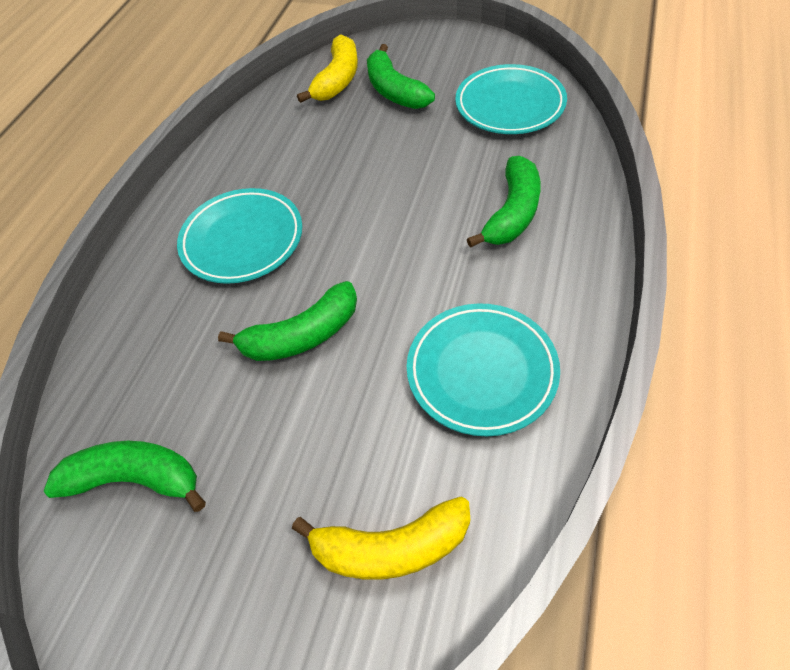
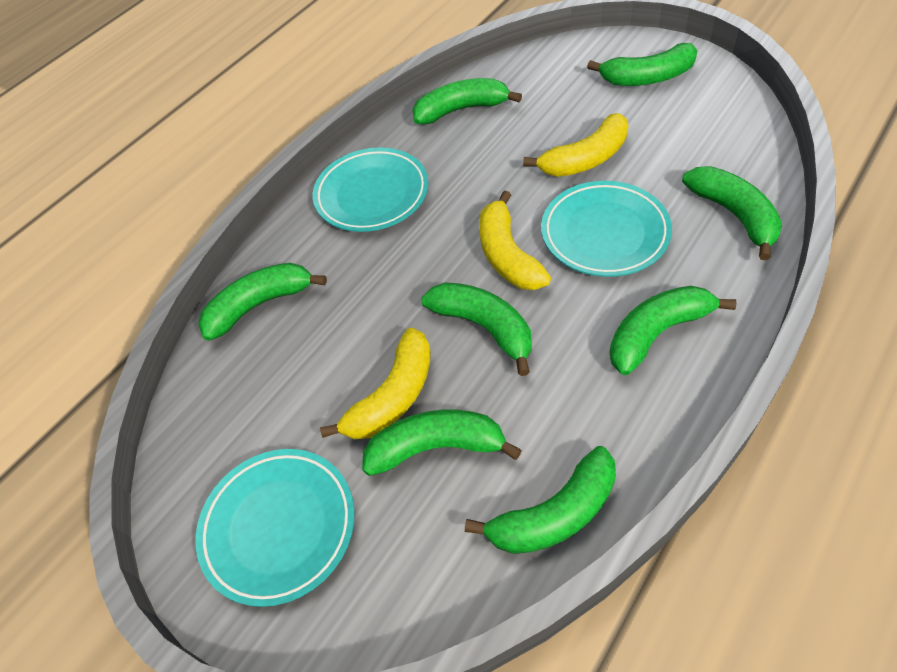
green banana: 4 -> 8
yellow banana: 2 -> 3

